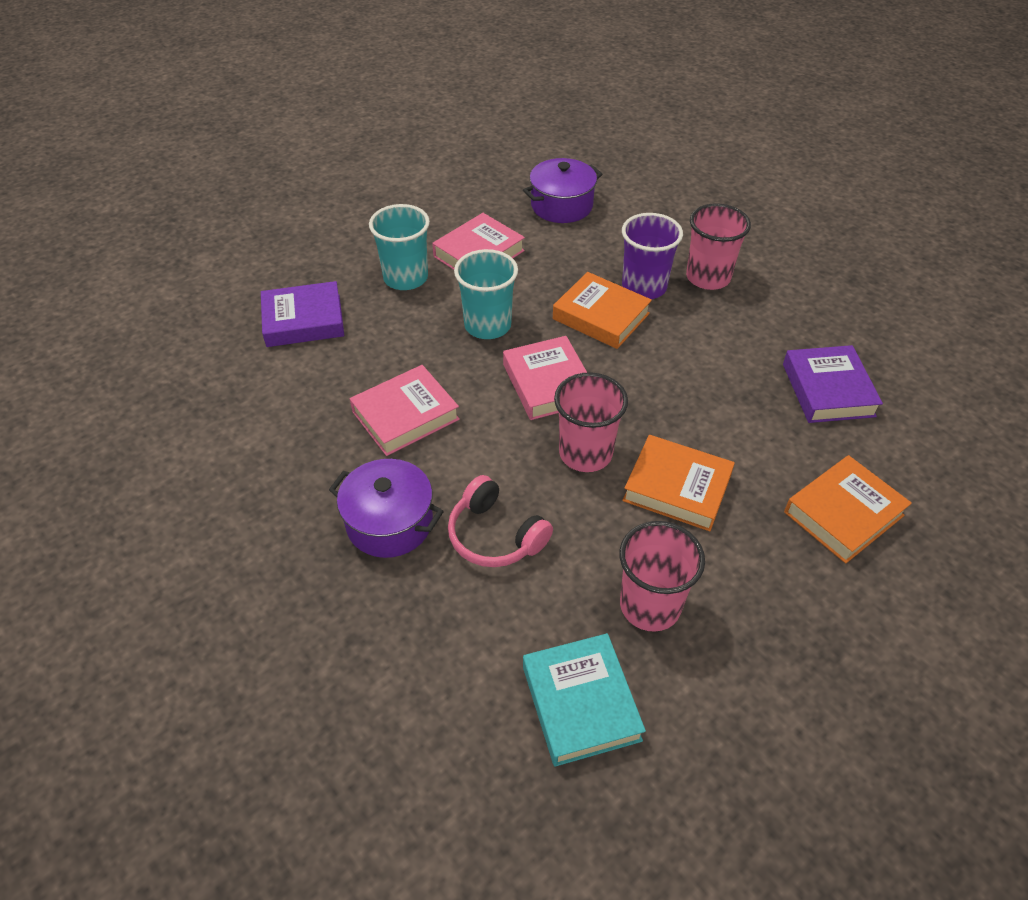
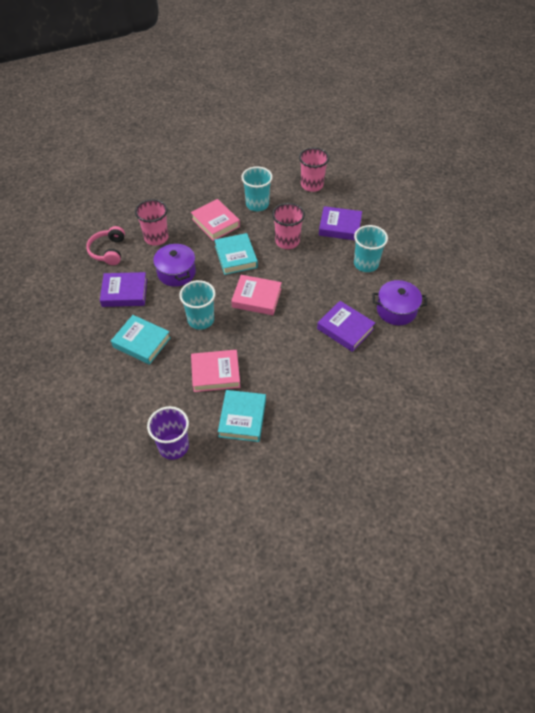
orange book: 3 -> 0
purple book: 2 -> 3
turquoise book: 1 -> 3
turquoise cup: 2 -> 3

